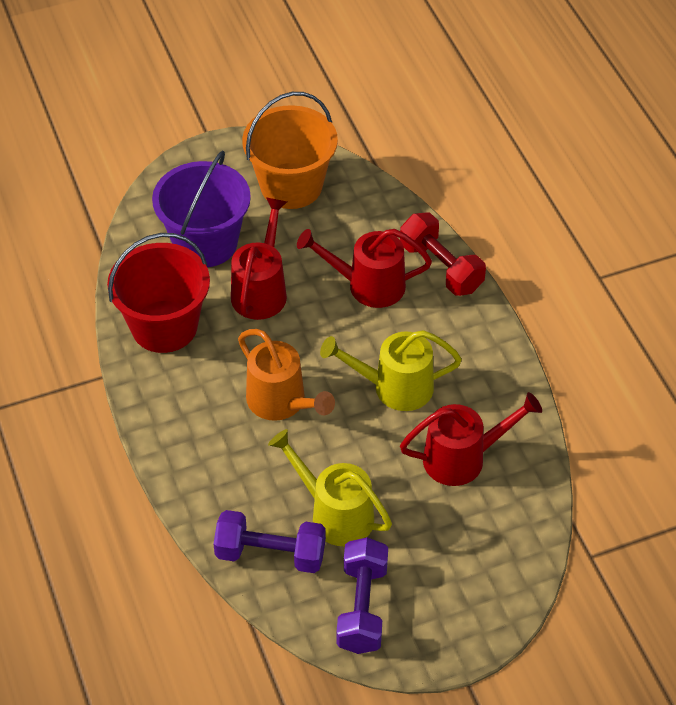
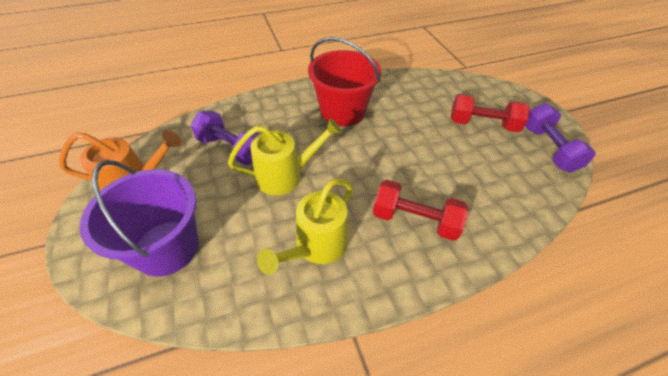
orange bucket: 1 -> 0
red dumbbell: 1 -> 2
red watering can: 3 -> 0

